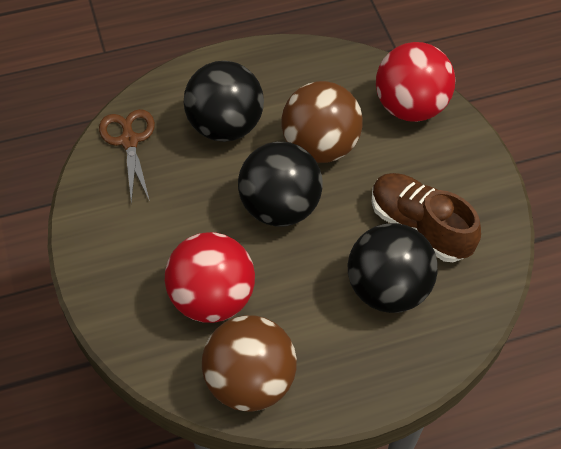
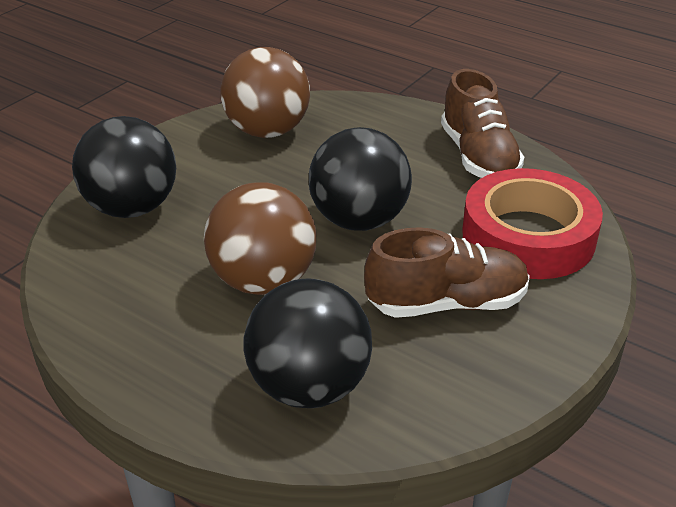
brown scissors: 1 -> 0
brown shoe: 1 -> 2
red ball: 2 -> 0
red tape: 0 -> 1

